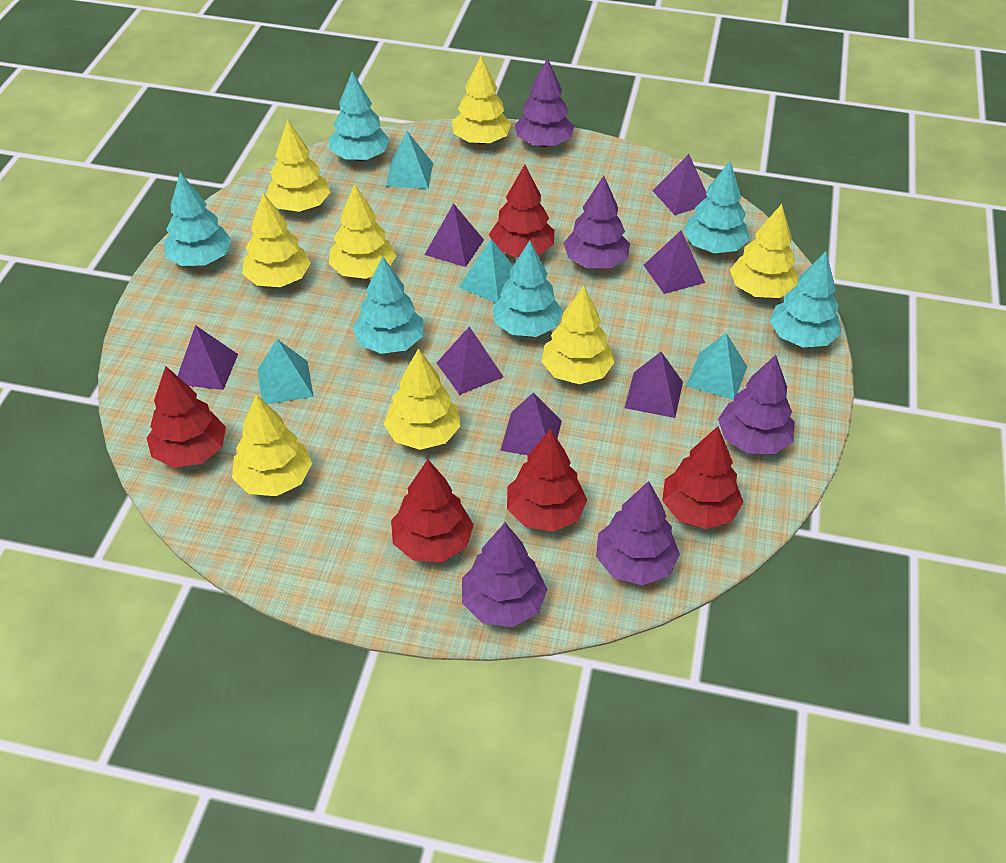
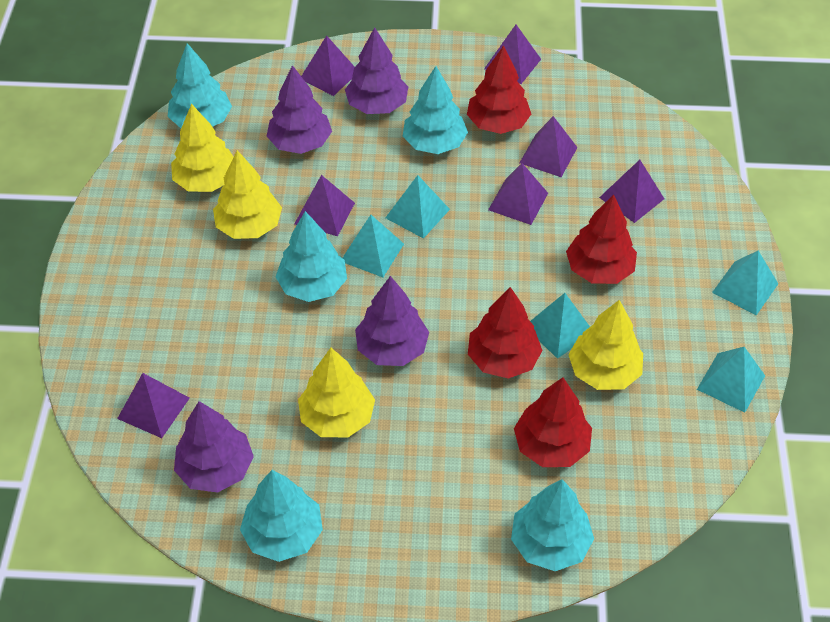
purple tree: 5 -> 4
red tree: 5 -> 4
turquoise pyramid: 4 -> 5
turquoise tree: 6 -> 5
yellow tree: 8 -> 4

